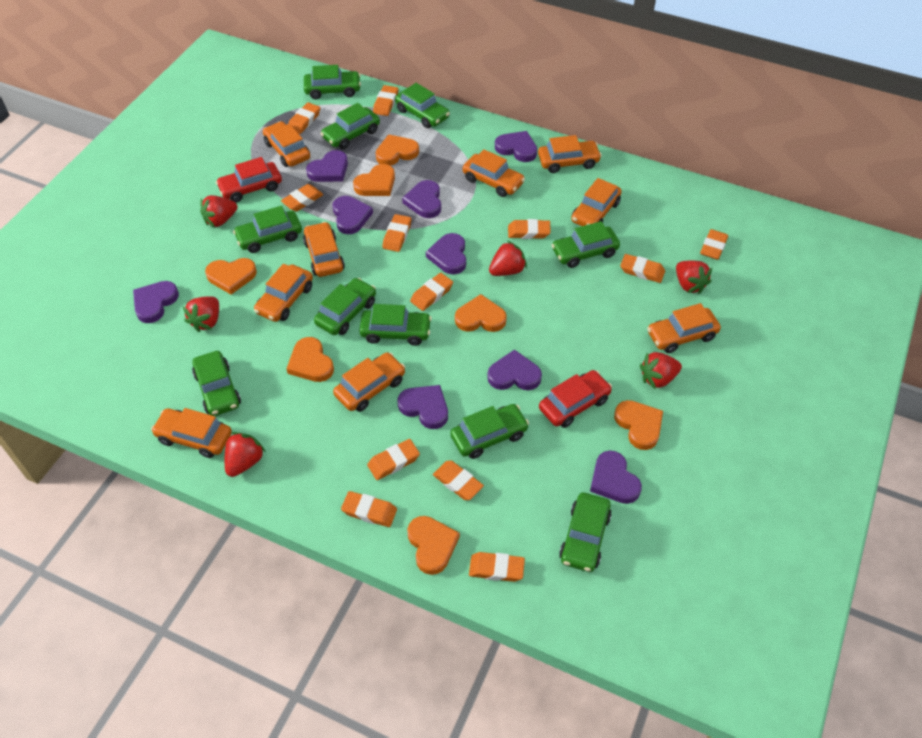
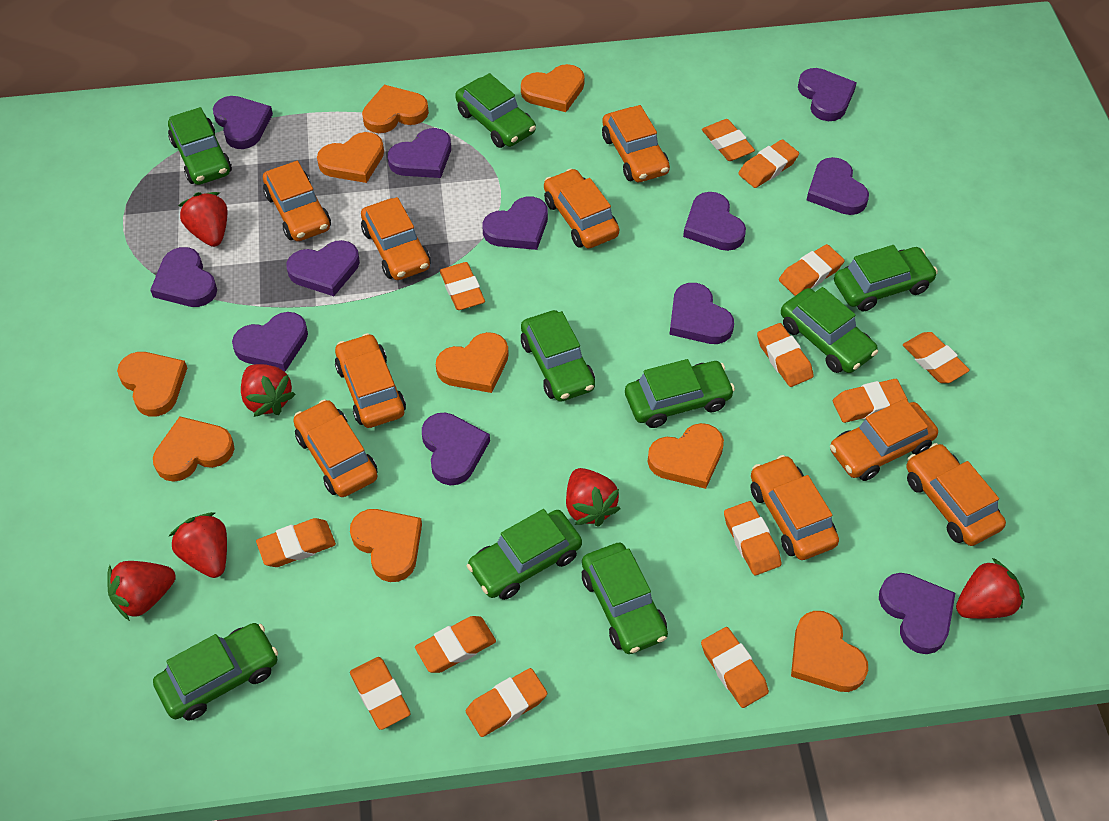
green car: 10 -> 9
orange eraser: 12 -> 13
orange heart: 7 -> 9
purple heart: 9 -> 12
red car: 2 -> 0

